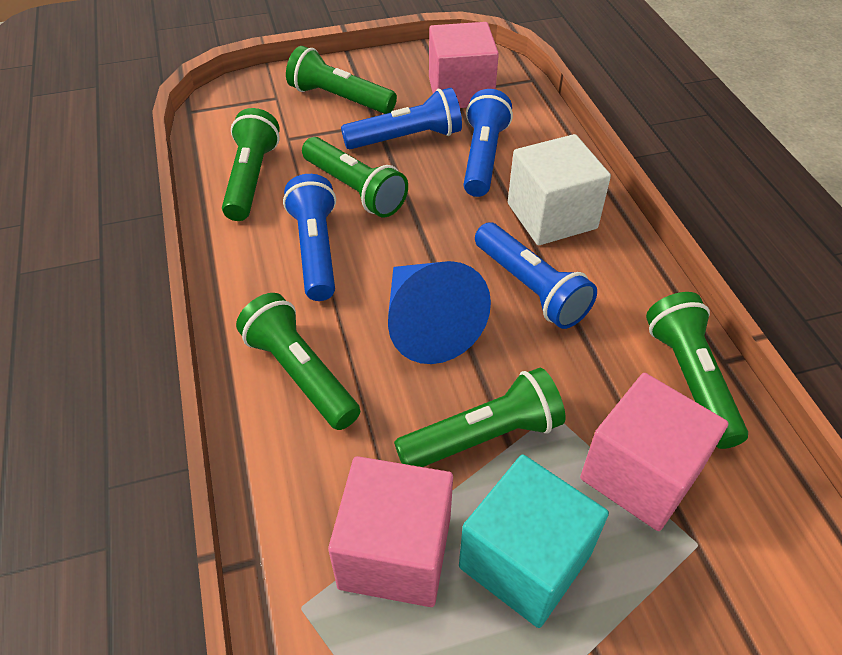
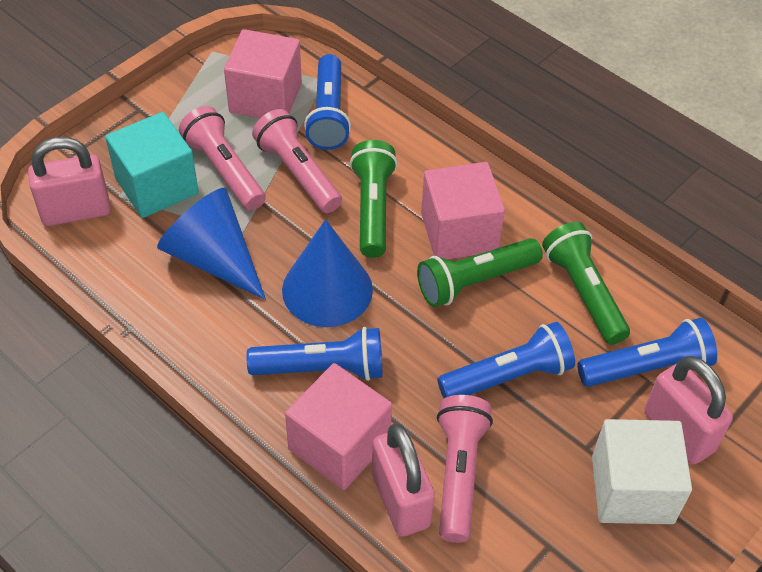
blue cone: 1 -> 2
green flashlight: 6 -> 3
pink flashlight: 0 -> 3
pink padlock: 0 -> 3

